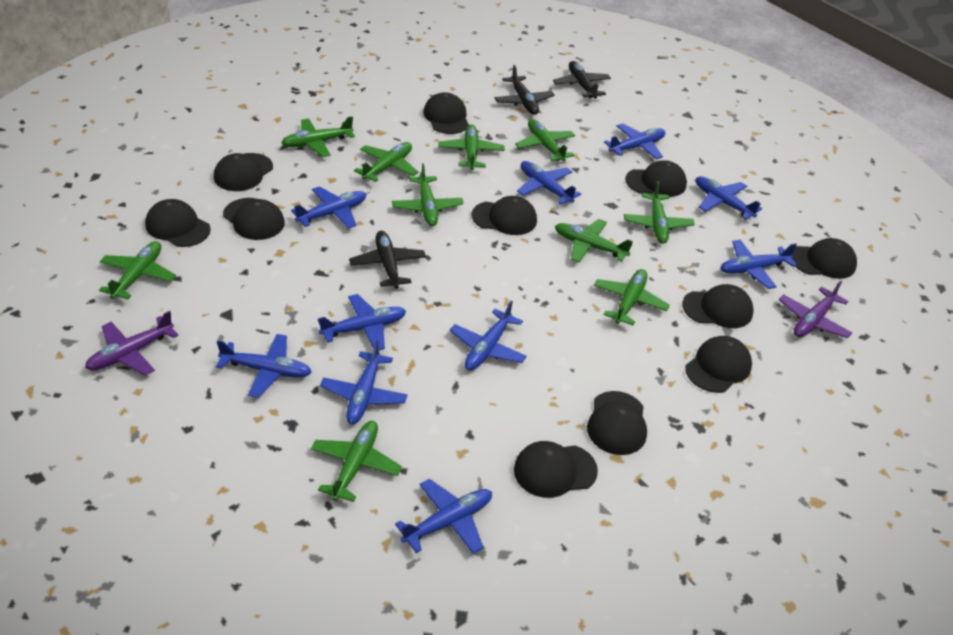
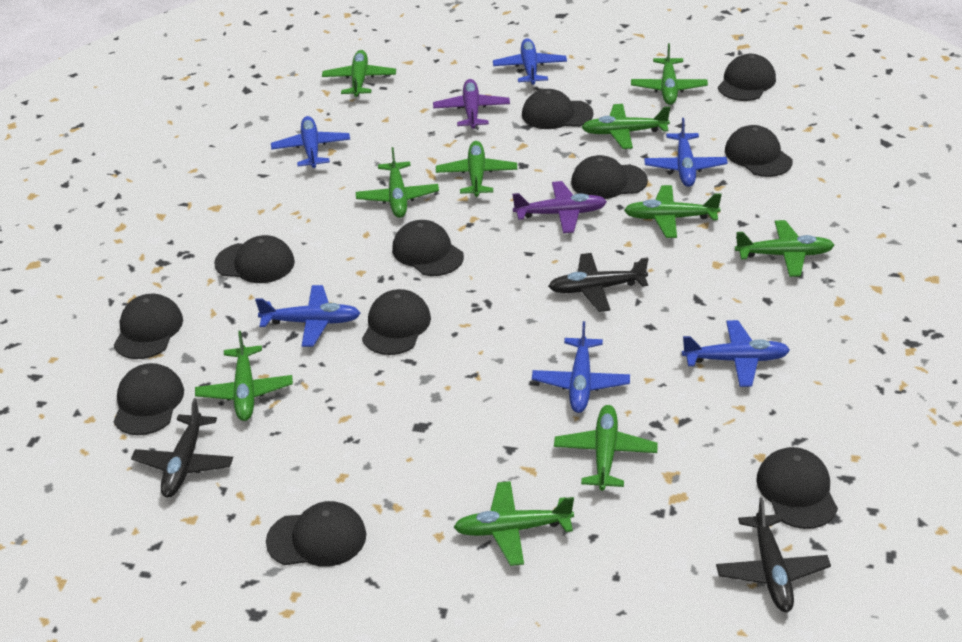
blue plane: 10 -> 6

